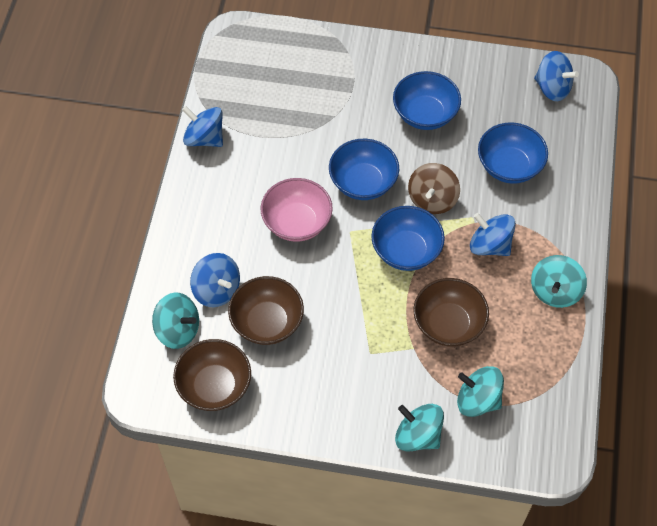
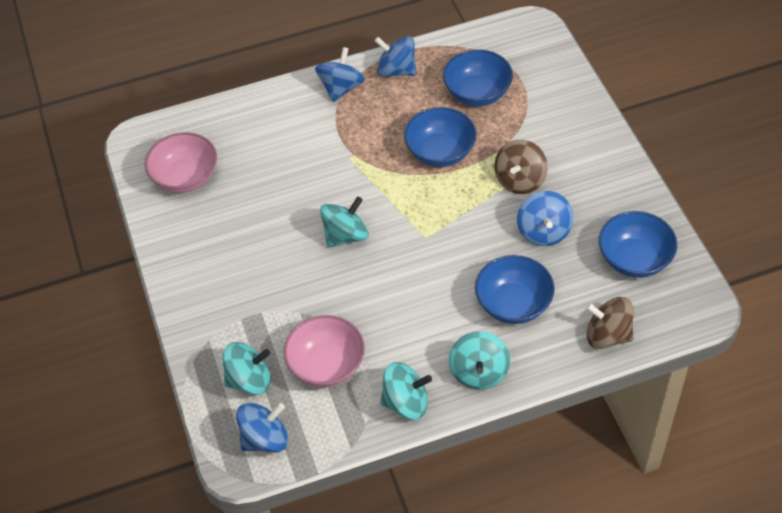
brown bowl: 3 -> 0
brown spinning top: 1 -> 2
pink bowl: 1 -> 2

